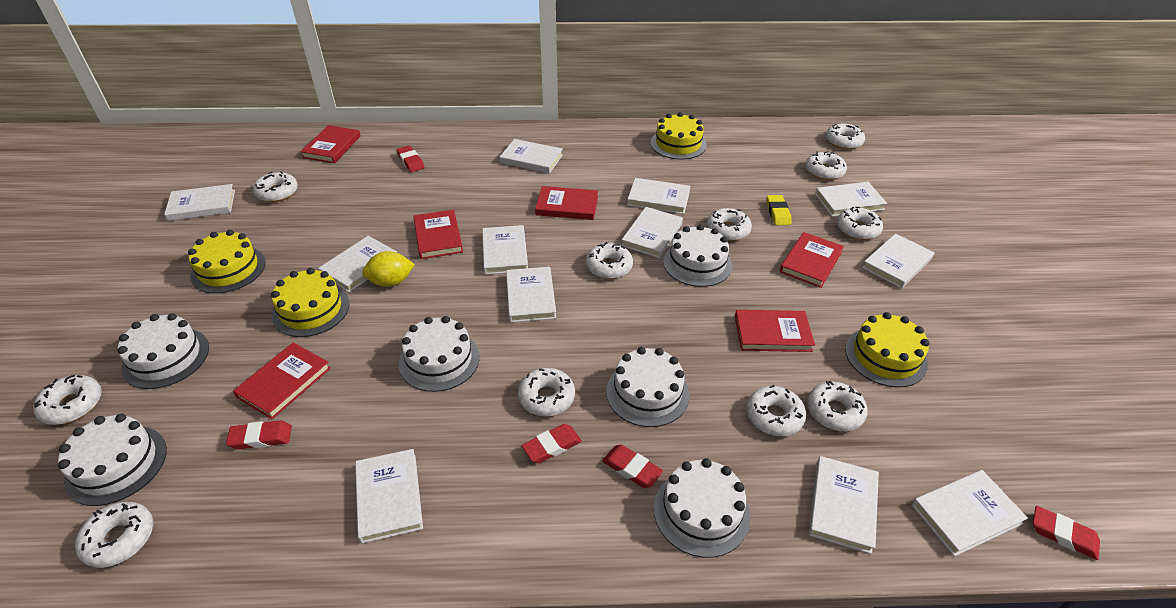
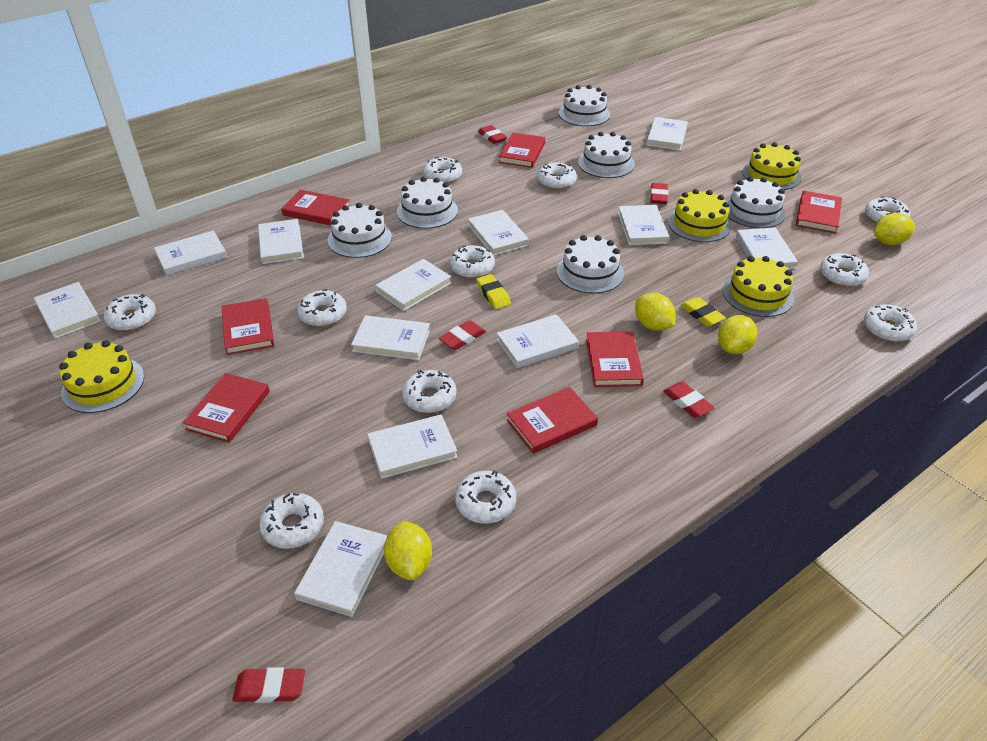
red book: 6 -> 7
yellow eraser: 1 -> 2
yellow lemon: 1 -> 4

